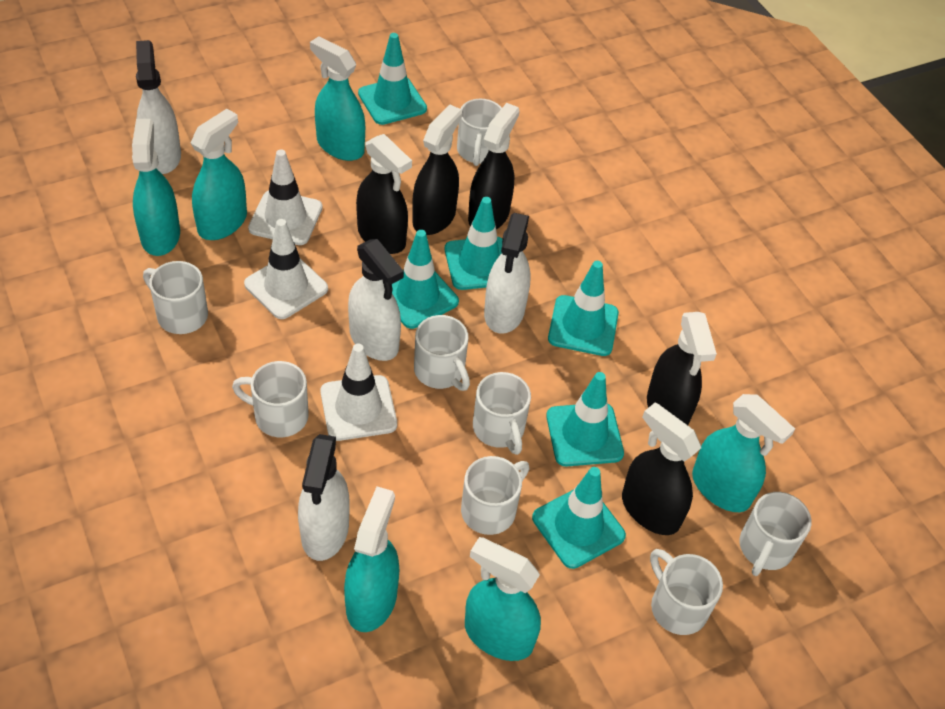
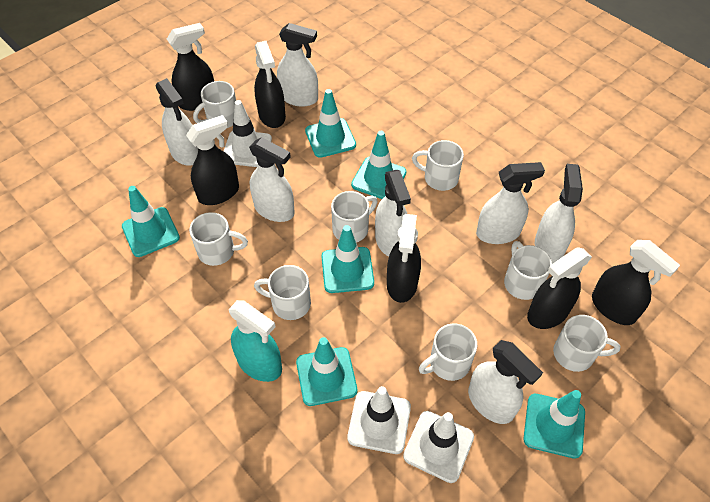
black spray bottle: 5 -> 6
turquoise spray bottle: 6 -> 1
white spray bottle: 4 -> 7

